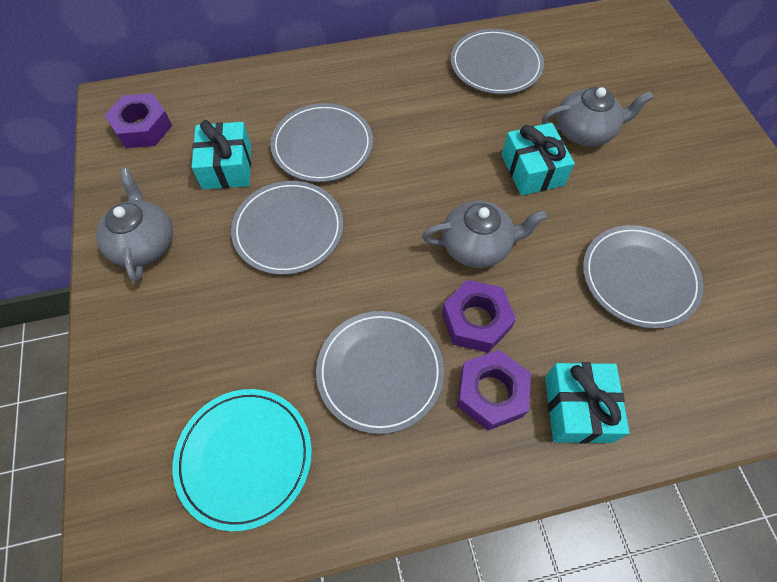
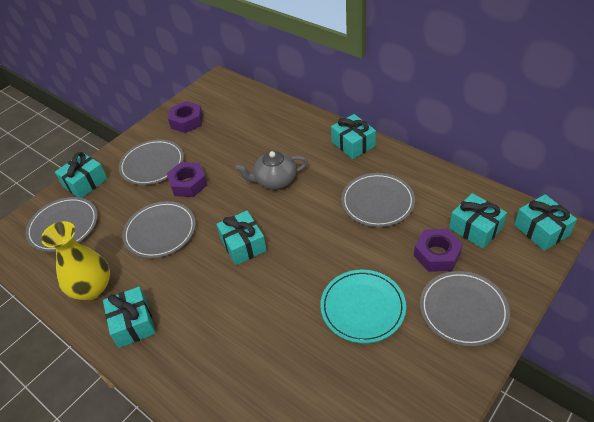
grey teapot: 3 -> 1
turquoise gift: 3 -> 6
yellow vase: 0 -> 1

